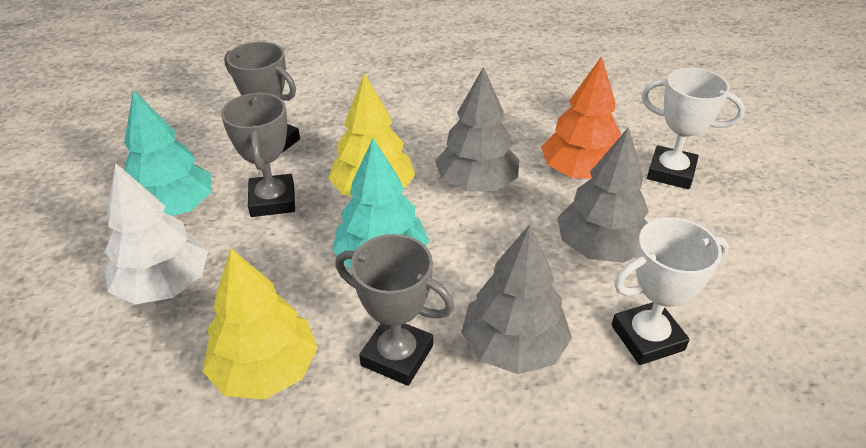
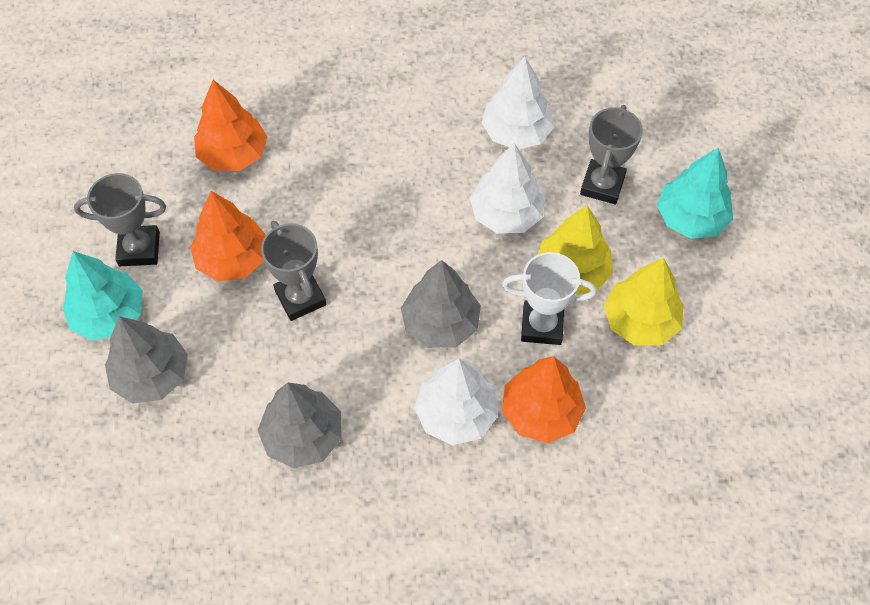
orange tree: 1 -> 3
white tree: 1 -> 3
white trophy: 2 -> 1

